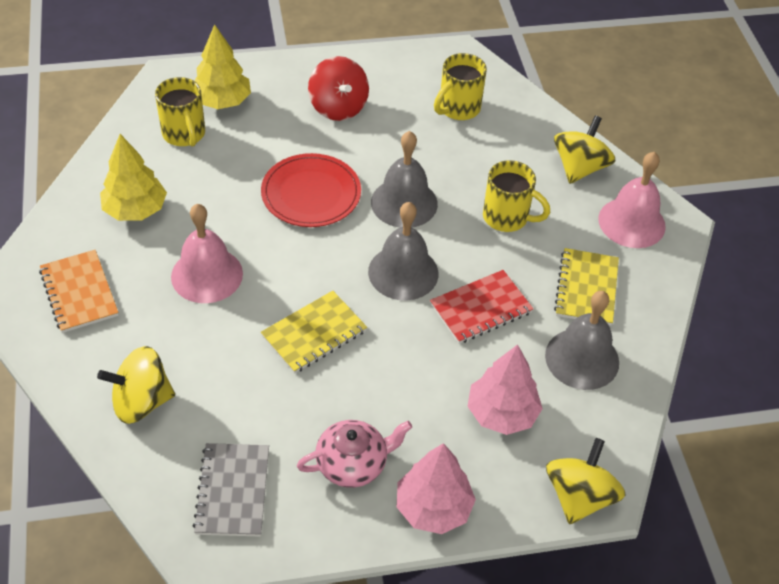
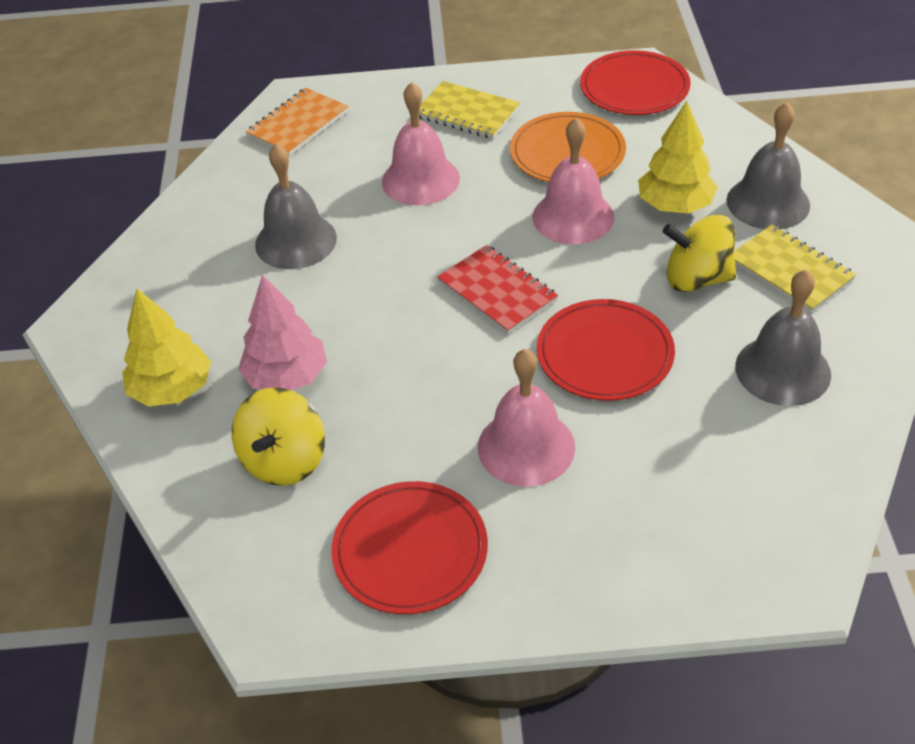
grey notebook: 1 -> 0
orange plate: 0 -> 1
pink bell: 2 -> 3
pink teapot: 1 -> 0
pink tree: 2 -> 1
red plate: 1 -> 3
red spinning top: 1 -> 0
yellow mug: 3 -> 0
yellow spinning top: 3 -> 2

